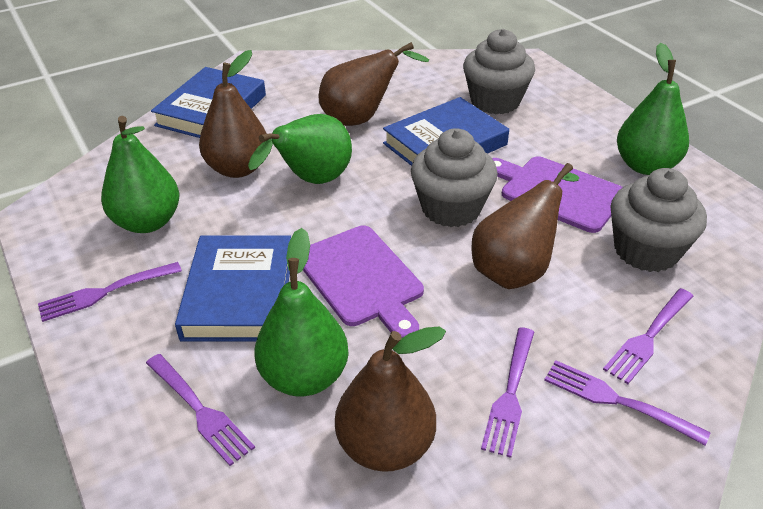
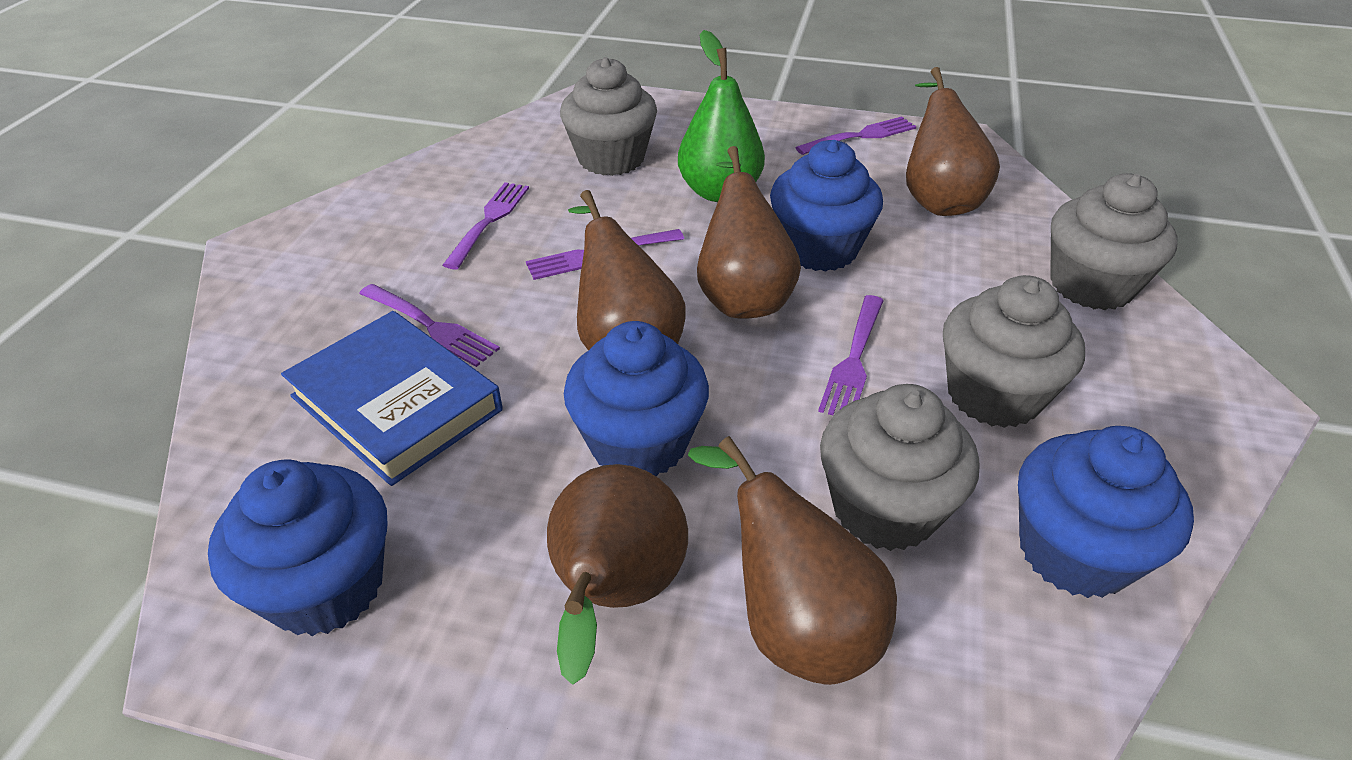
blue book: 3 -> 1
blue cupcake: 0 -> 4
brown pear: 4 -> 5
green pear: 4 -> 1
grey cupcake: 3 -> 4
purple cutting board: 2 -> 0

